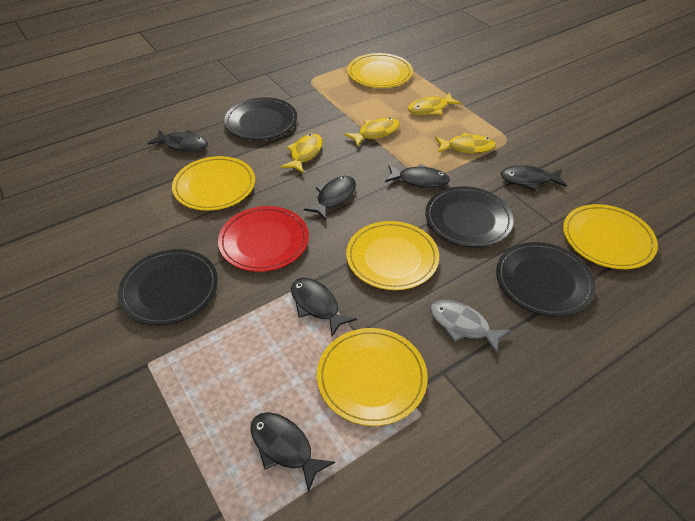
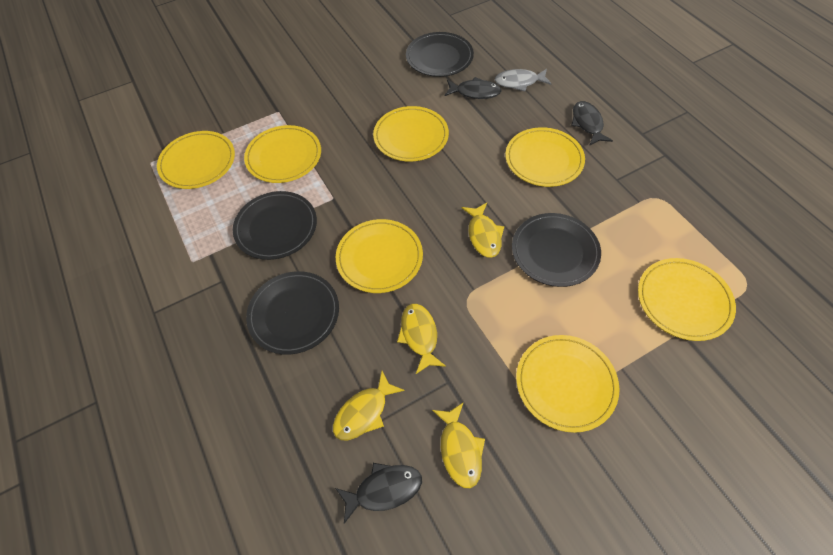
black fish: 6 -> 3
red plate: 1 -> 0
yellow plate: 5 -> 7

